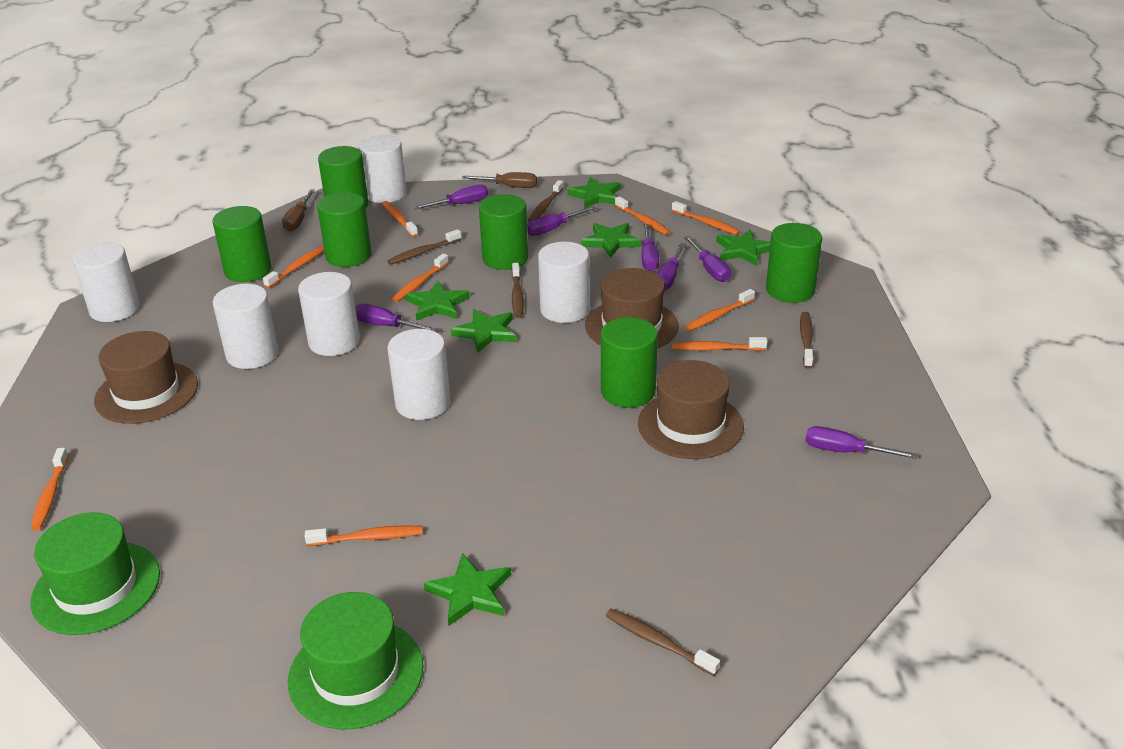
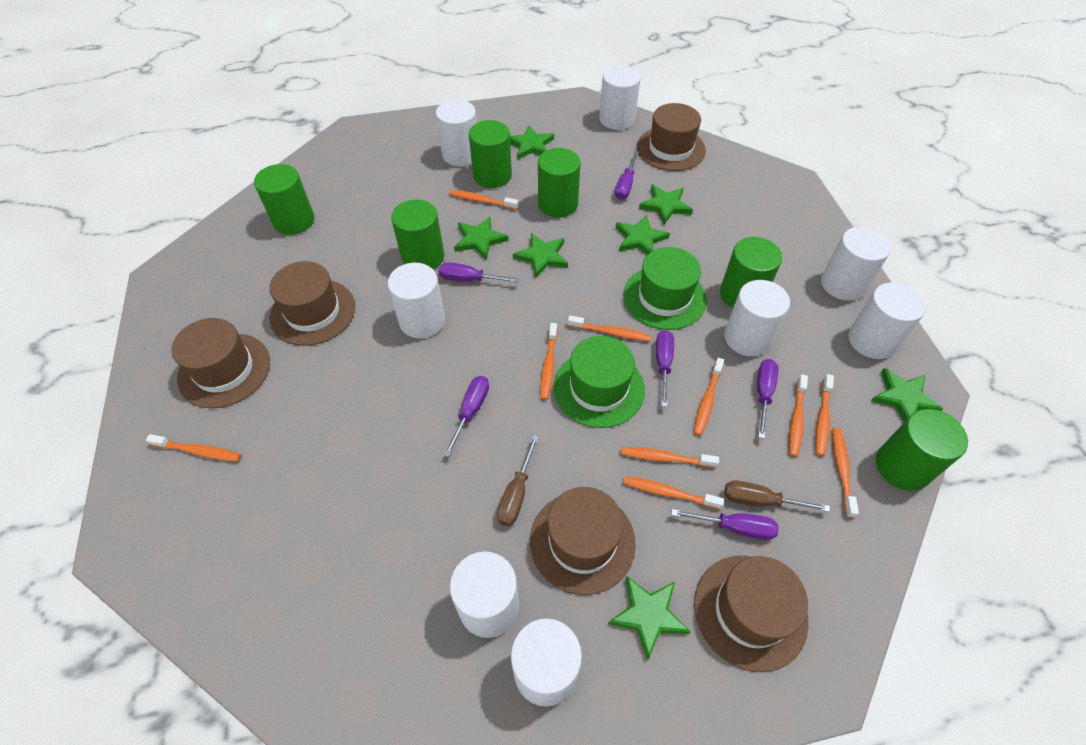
brown hat: 3 -> 5
brown toothbrush: 5 -> 0
green star: 6 -> 7
orange toothbrush: 9 -> 10
purple screwdriver: 7 -> 6
white cylinder: 6 -> 8

